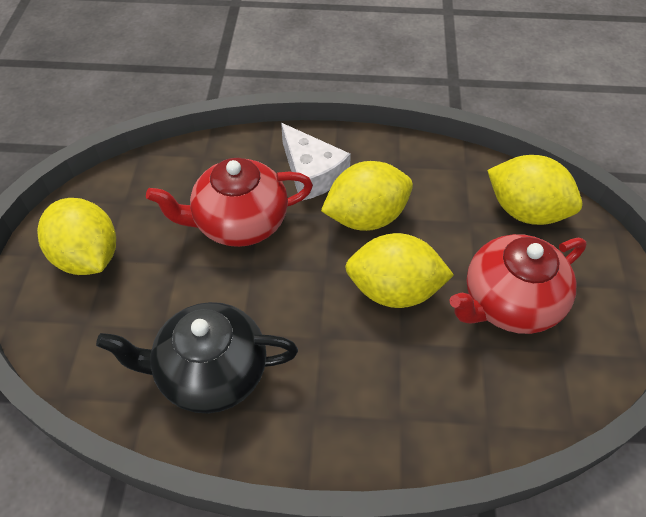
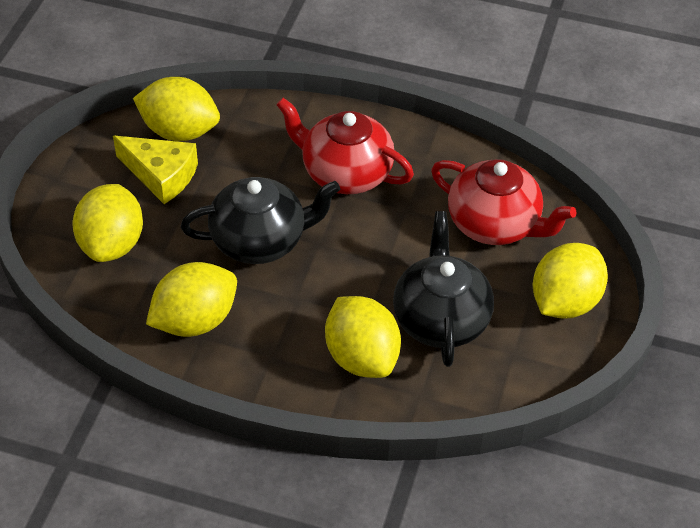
black teapot: 1 -> 2
white cheese: 1 -> 0
yellow cheese: 0 -> 1
yellow lemon: 4 -> 5

